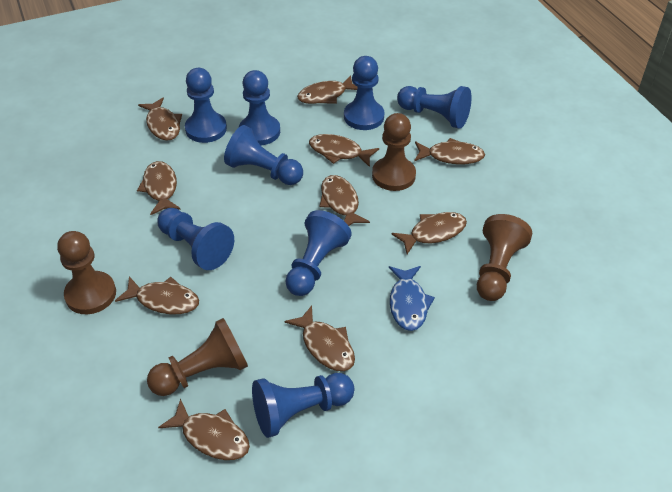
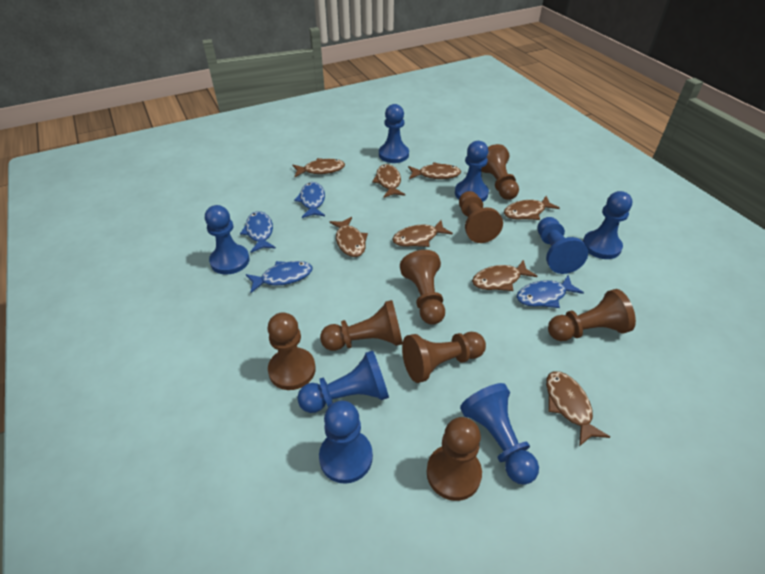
blue fish: 1 -> 4
brown fish: 10 -> 8
brown pawn: 4 -> 8

